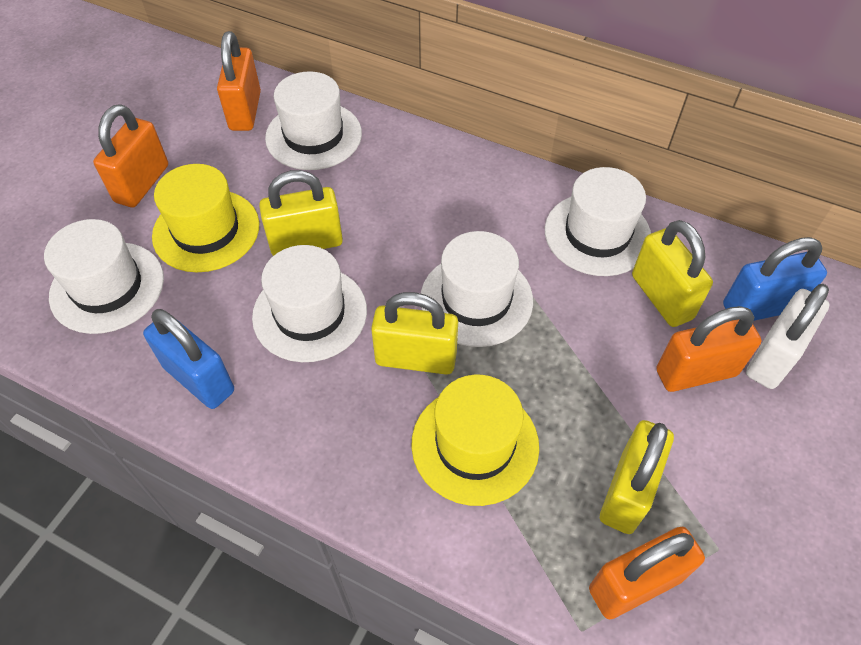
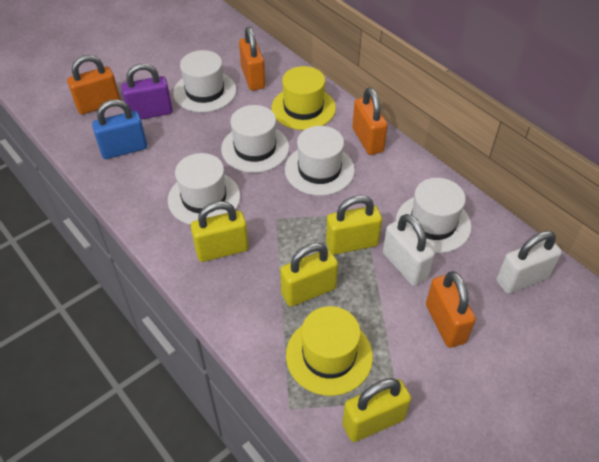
blue padlock: 2 -> 1
purple padlock: 0 -> 1
white padlock: 1 -> 2

